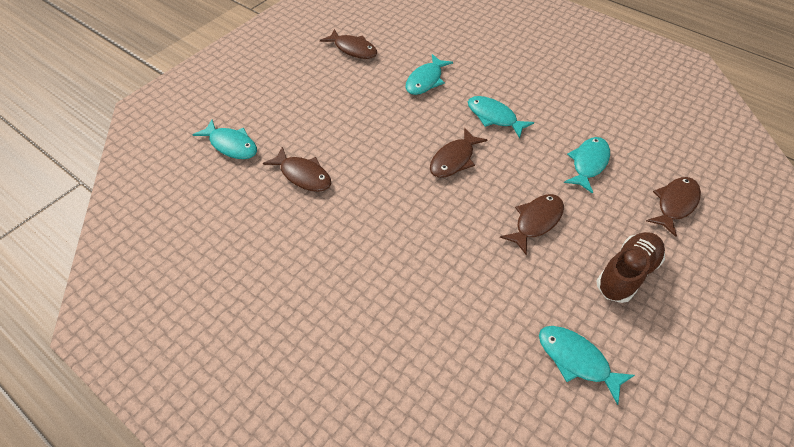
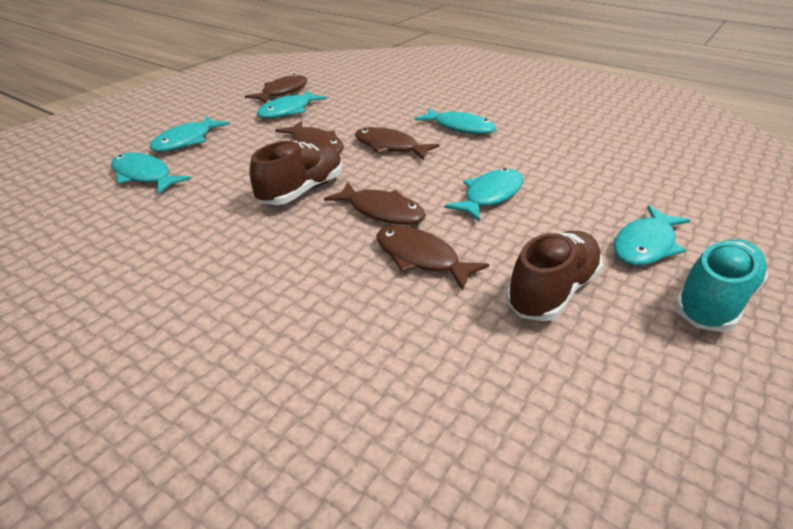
brown shoe: 1 -> 2
turquoise fish: 5 -> 6
turquoise shoe: 0 -> 1

